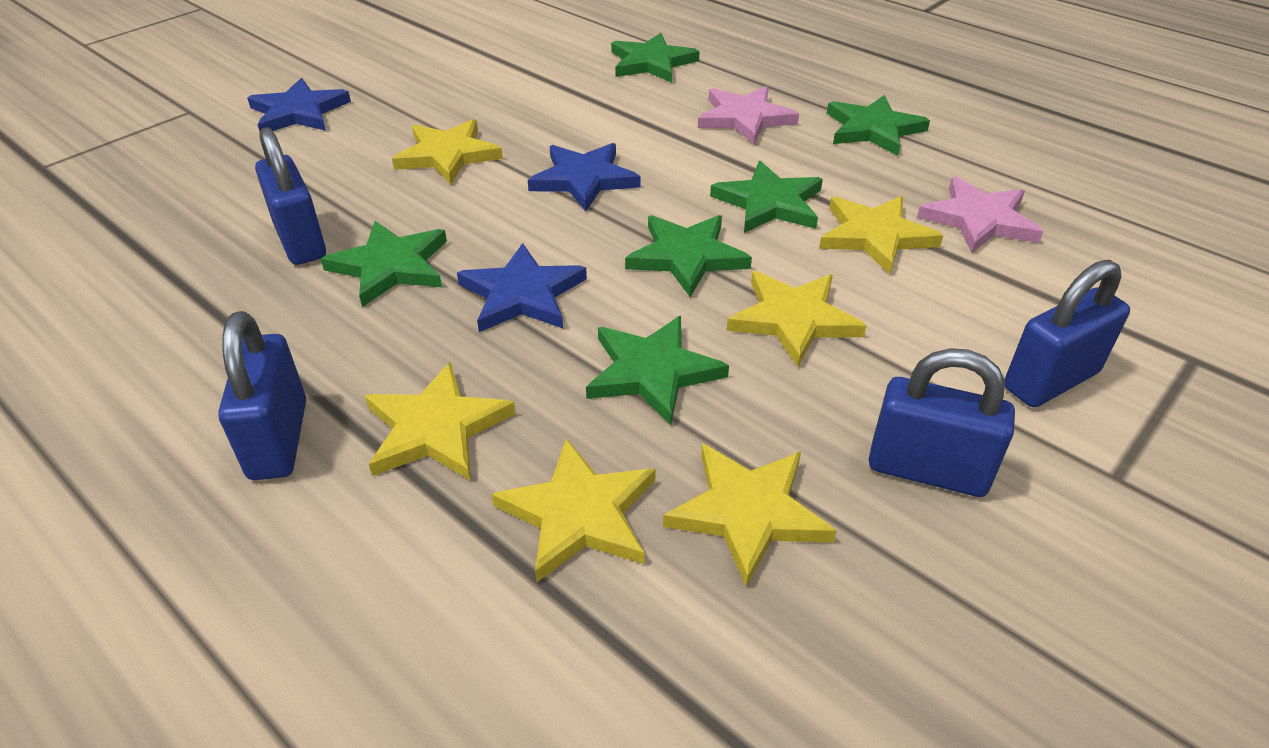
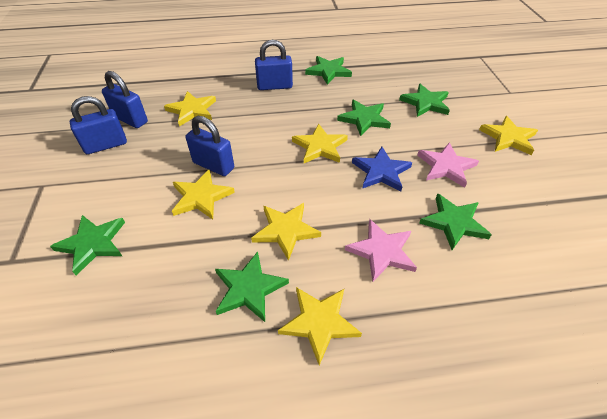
blue star: 3 -> 1

